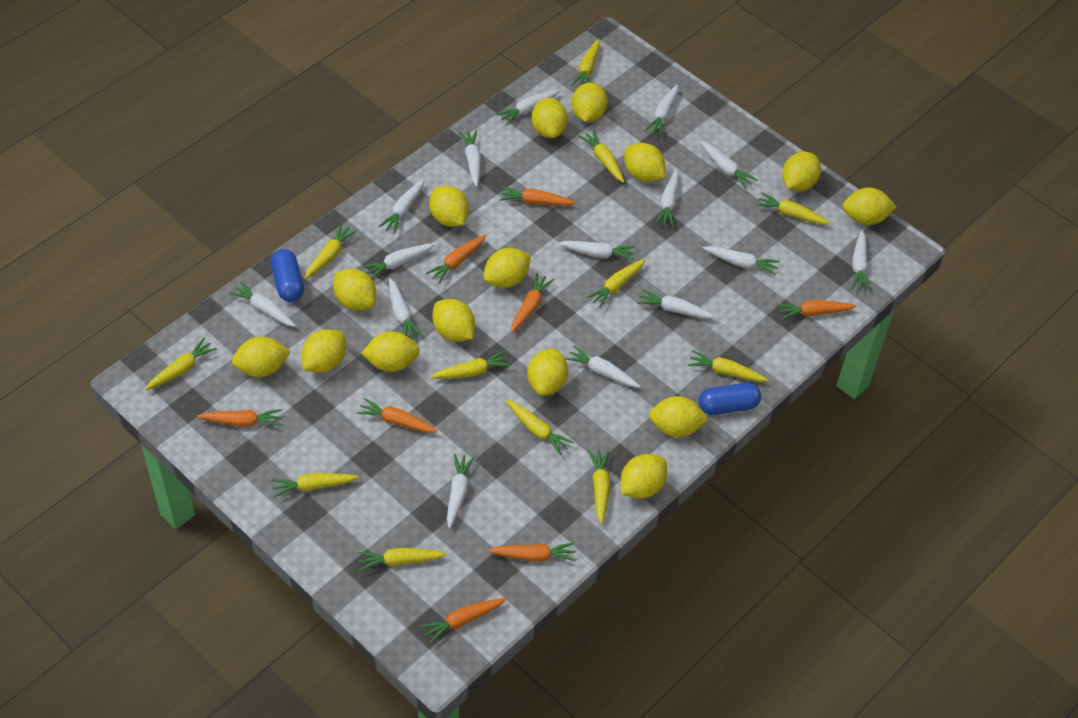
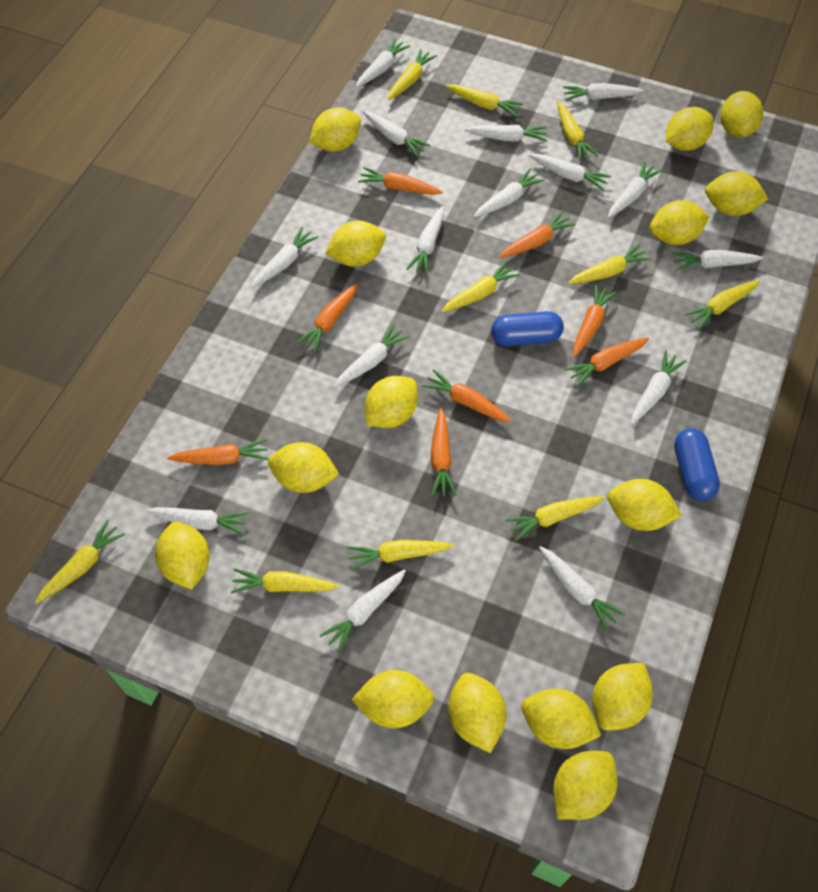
yellow carrot: 12 -> 10

